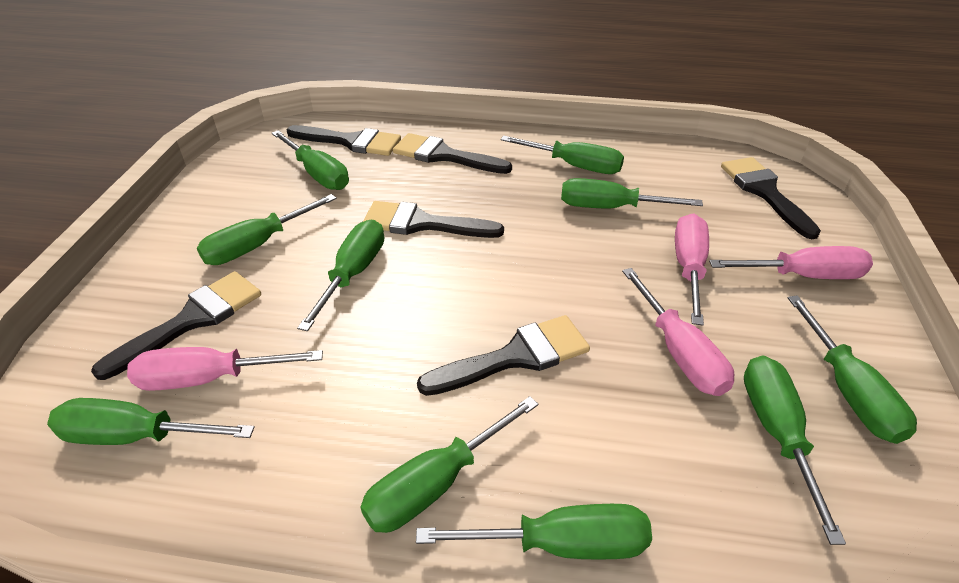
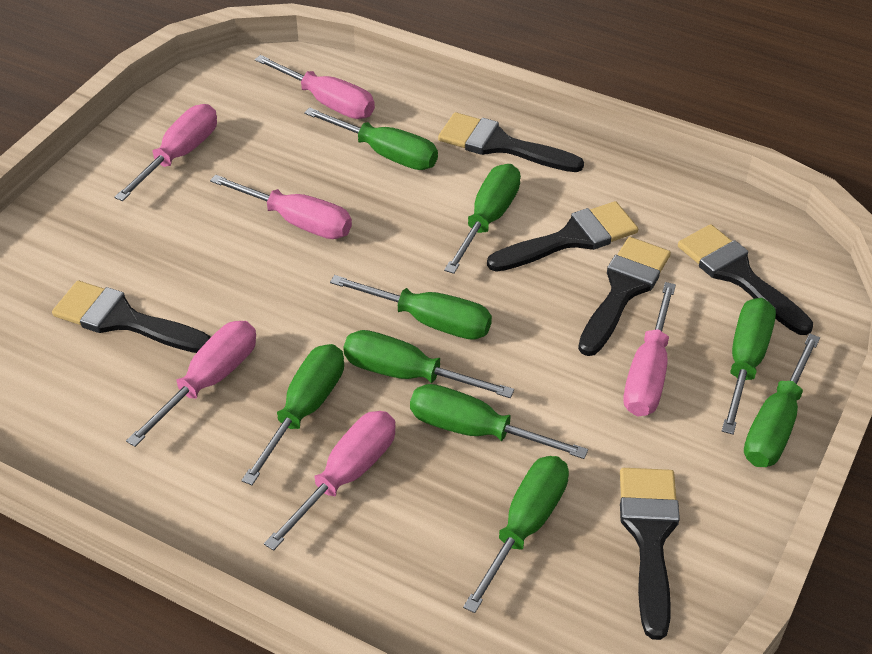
green screwdriver: 10 -> 9
pink screwdriver: 4 -> 6

